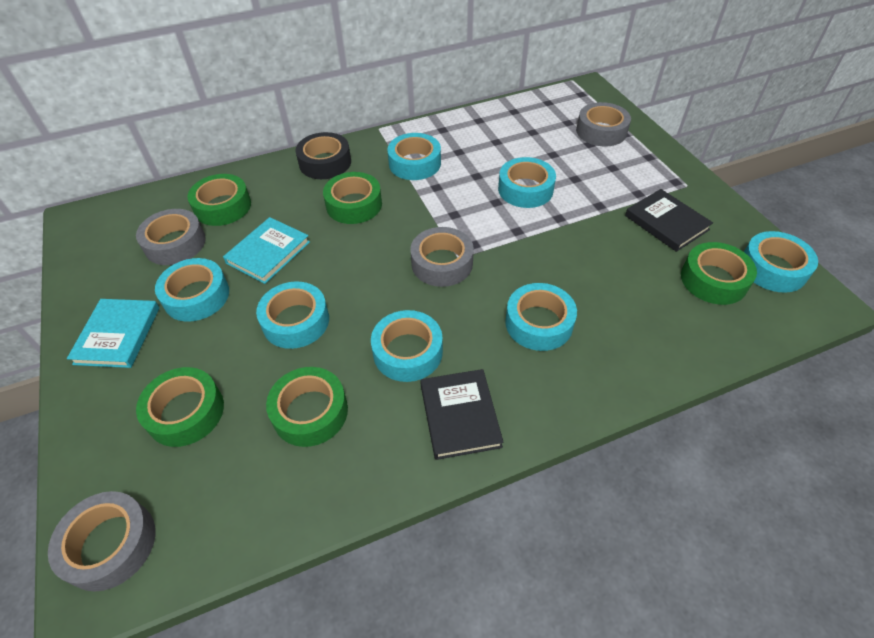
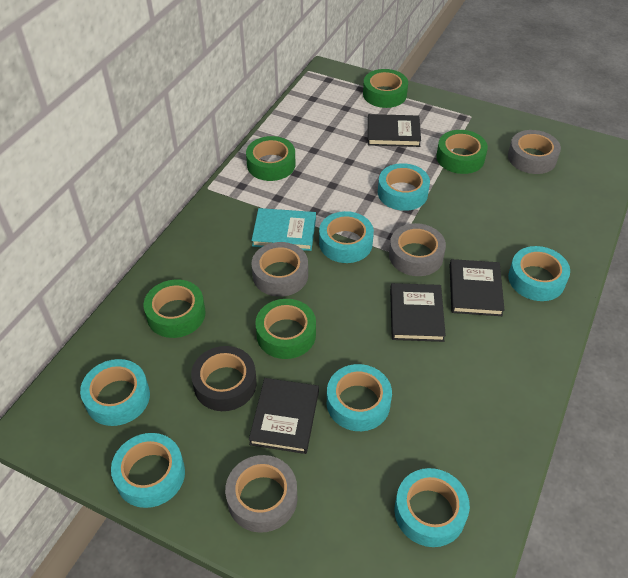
black book: 2 -> 4
turquoise book: 2 -> 1

